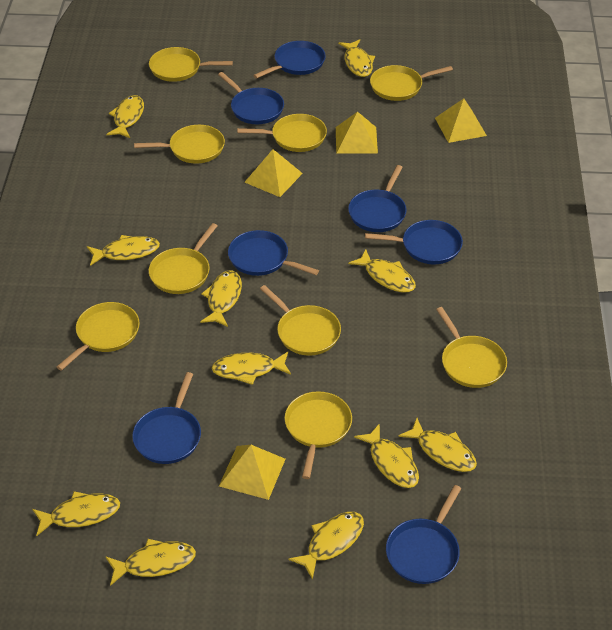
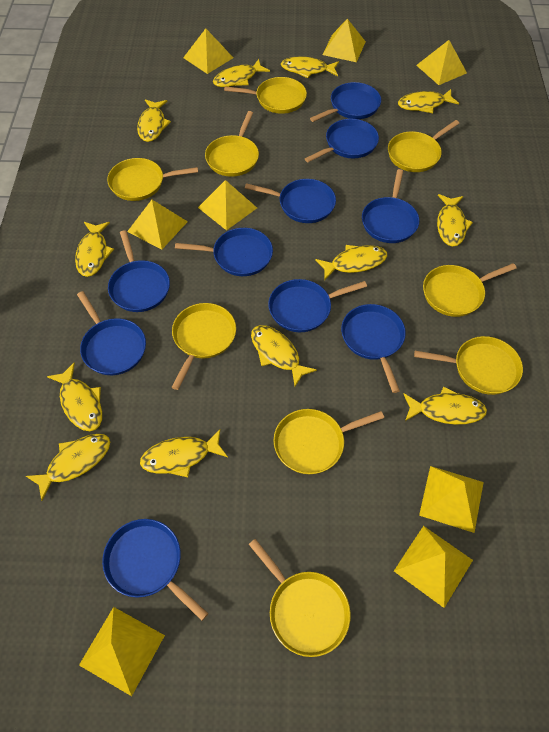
blue pan: 7 -> 10
yellow fish: 11 -> 12
yellow pyramid: 4 -> 8

